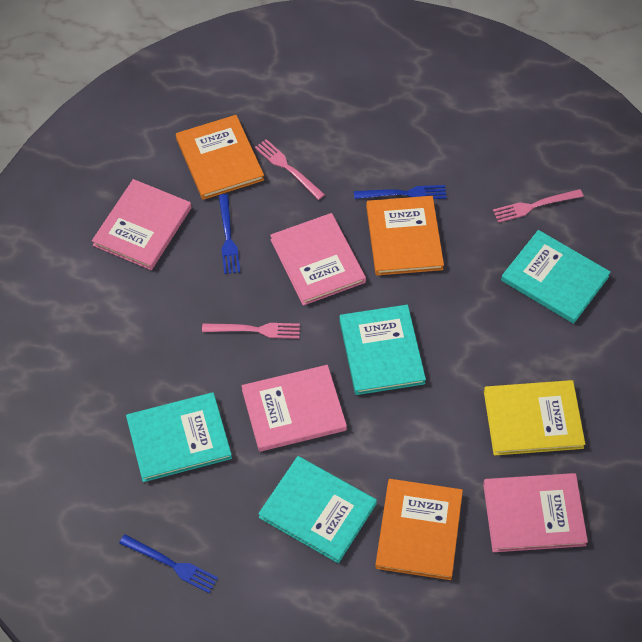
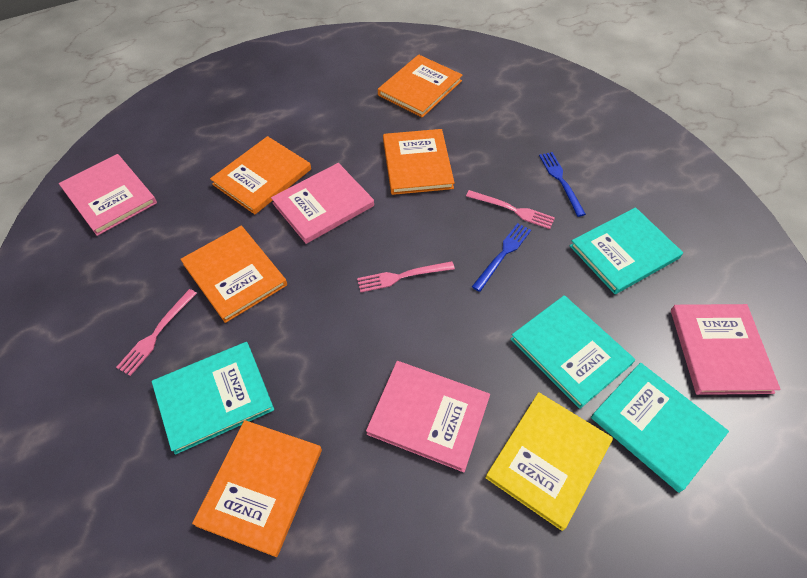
blue fork: 3 -> 2
orange book: 3 -> 5

